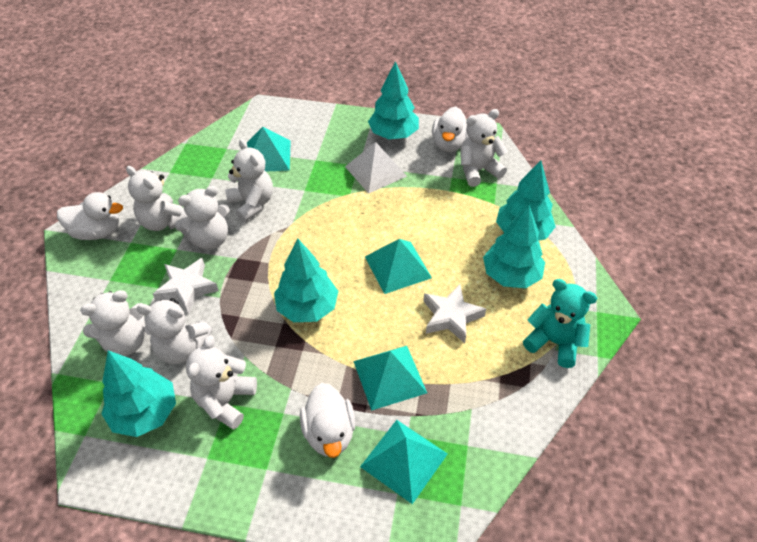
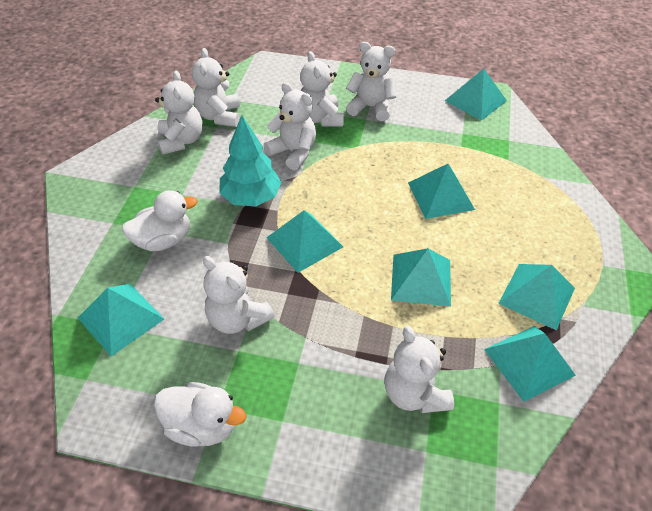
turquoise pyramid: 4 -> 7
turquoise teddy bear: 1 -> 0
turquoise tree: 5 -> 1
white duck: 3 -> 2
white pyramid: 1 -> 0
white star: 2 -> 0

